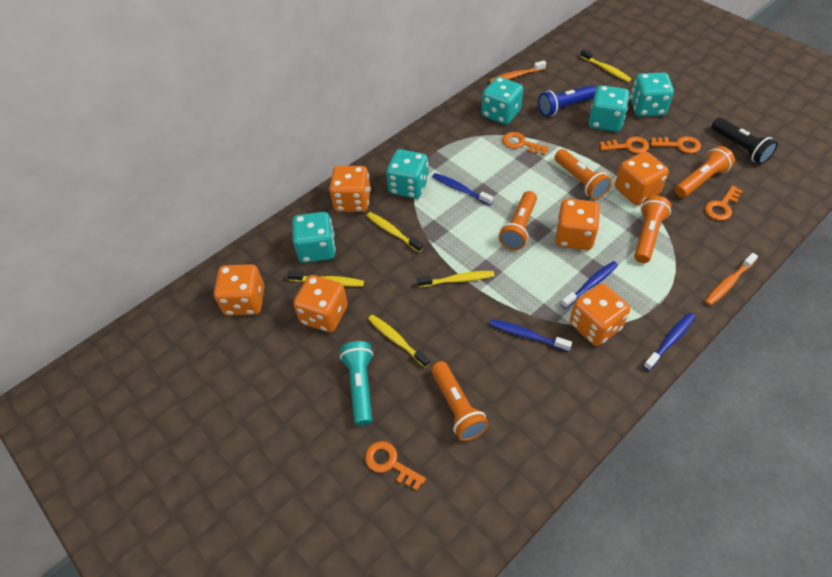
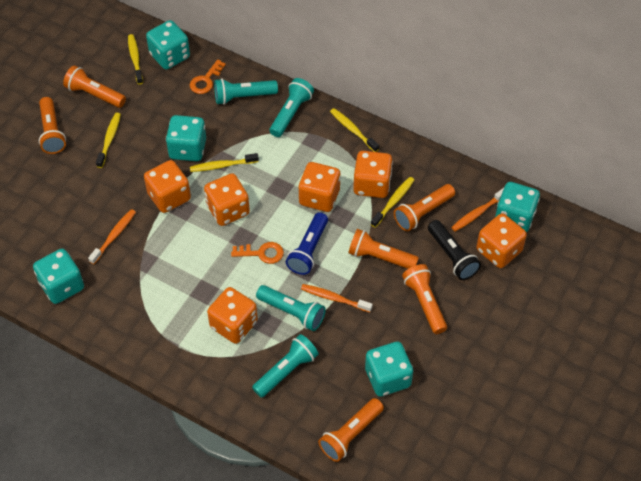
blue toothbrush: 4 -> 0
orange flashlight: 5 -> 6
orange key: 5 -> 2
orange toothbrush: 2 -> 3
turquoise flashlight: 1 -> 4

